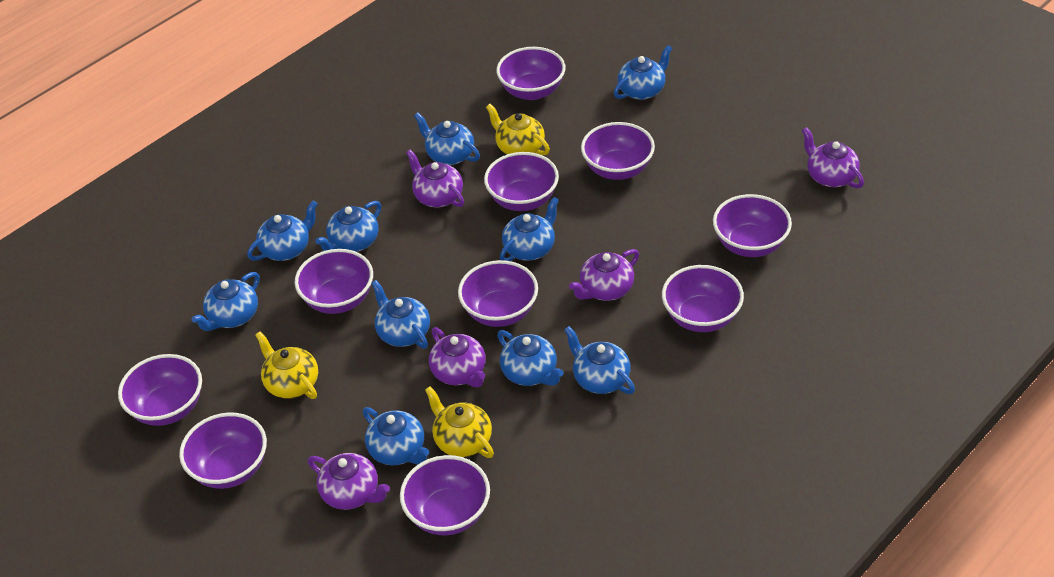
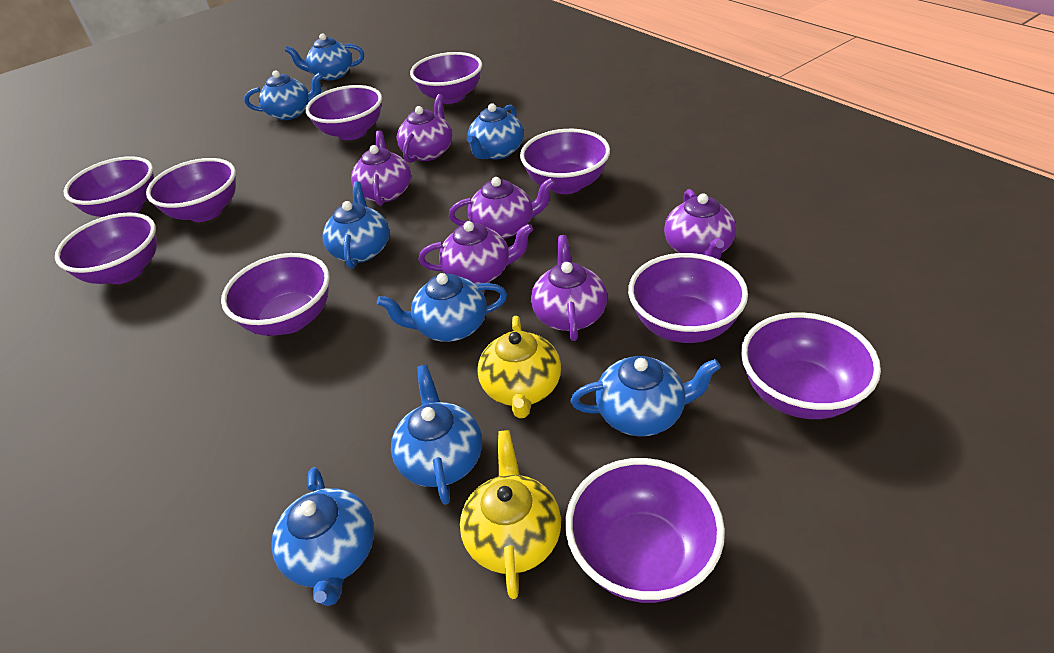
blue teapot: 10 -> 8
purple teapot: 5 -> 6
yellow teapot: 3 -> 2

